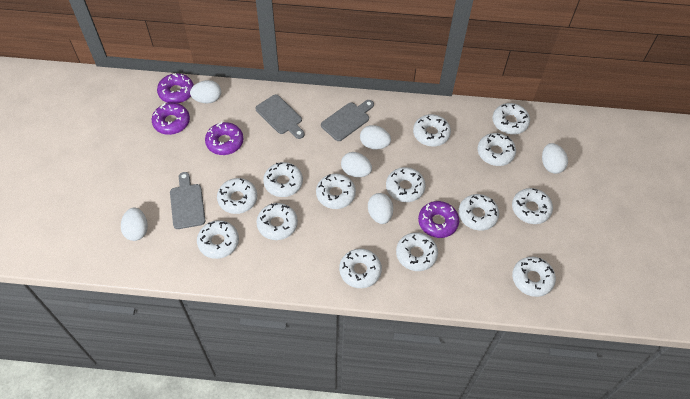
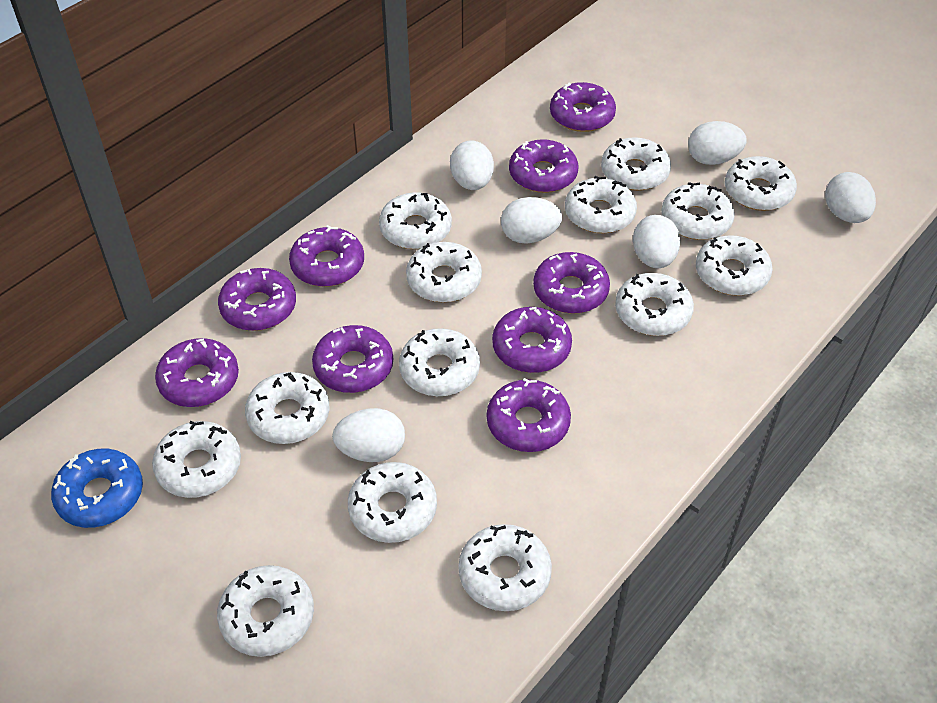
blue donut: 0 -> 1
grey cutting board: 3 -> 0
purple donut: 4 -> 9

